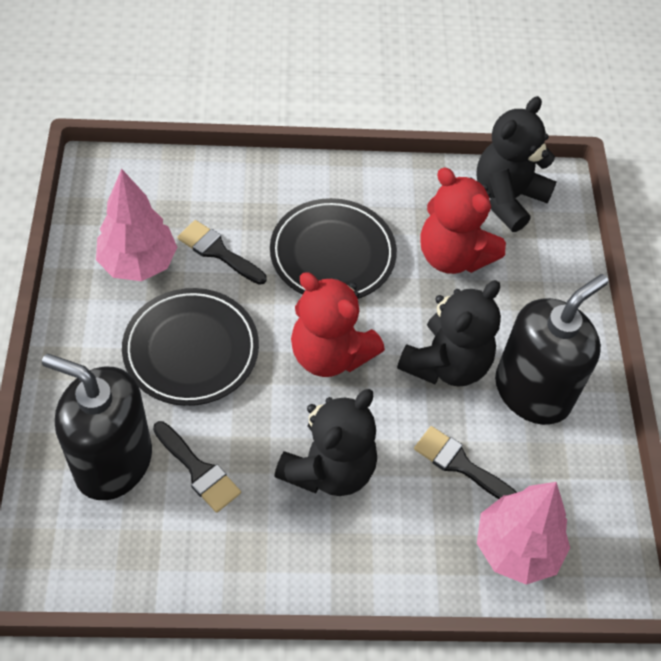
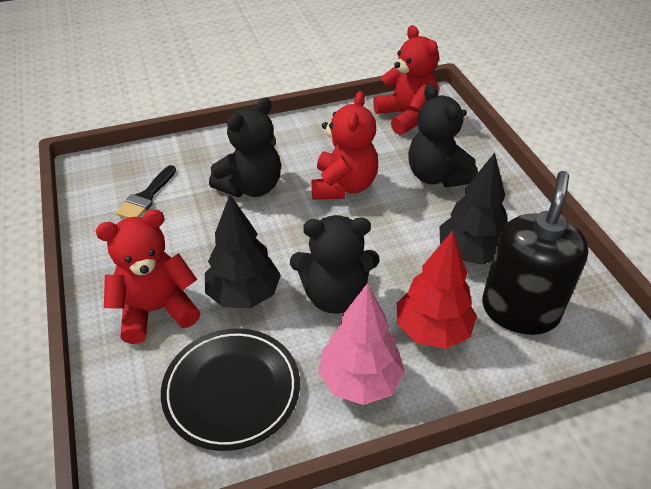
black brush: 3 -> 1
black plate: 2 -> 1
black soap dispenser: 2 -> 1
black tree: 0 -> 2
pink tree: 2 -> 1
red teddy bear: 2 -> 3
red tree: 0 -> 1

